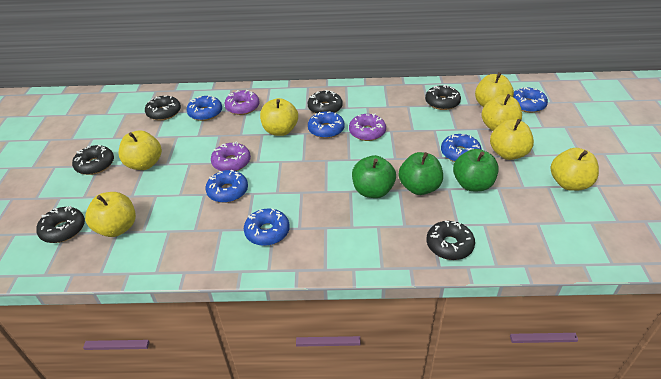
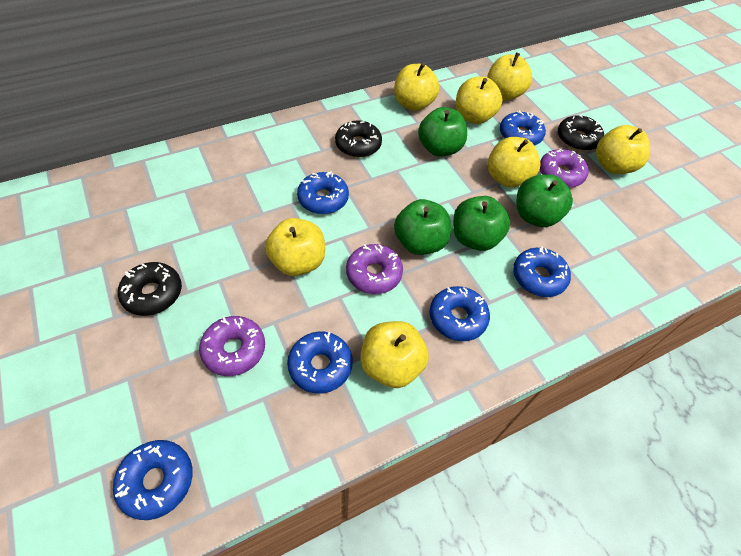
black donut: 6 -> 3
green apple: 3 -> 4

